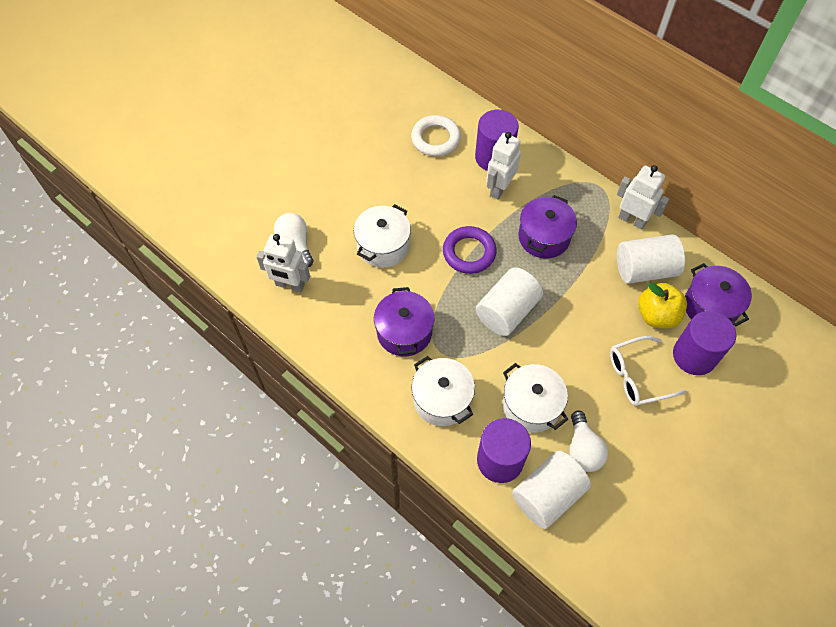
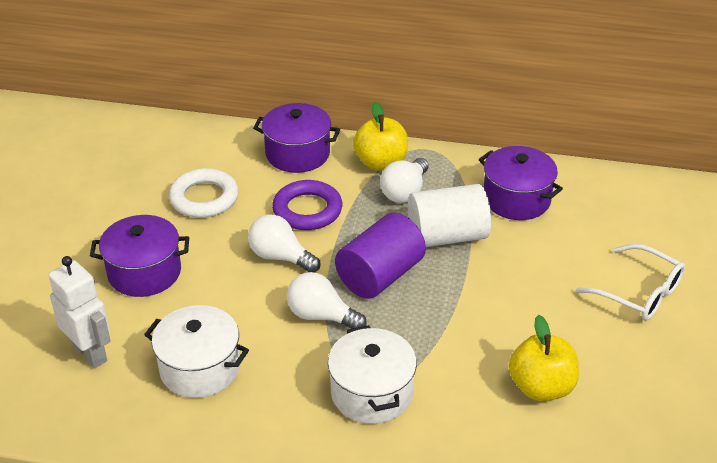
purple cylinder: 3 -> 1
white cylinder: 3 -> 1
white light bulb: 2 -> 3
white pot: 3 -> 2
white robot: 3 -> 1
yellow apple: 1 -> 2

